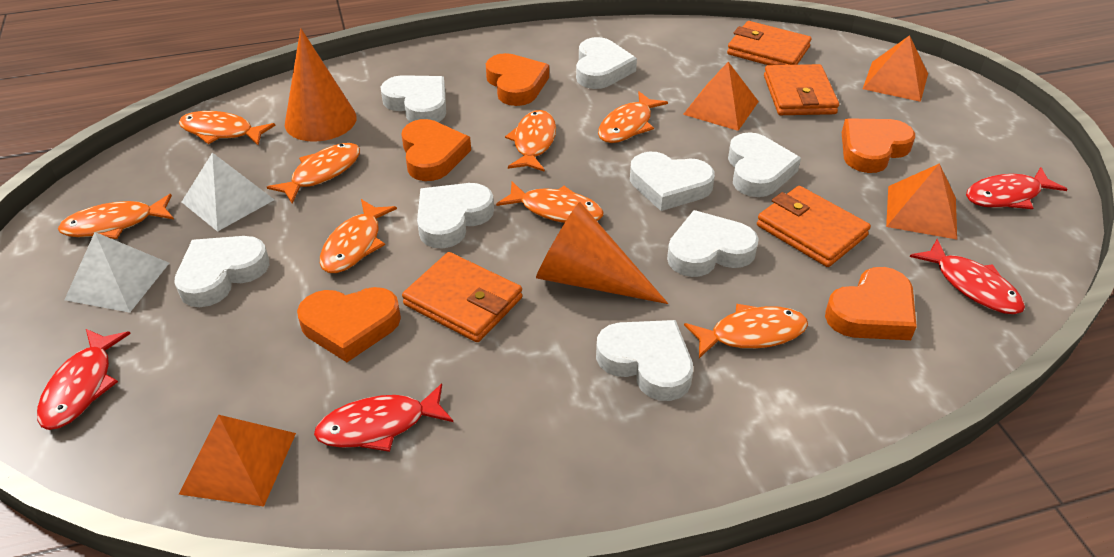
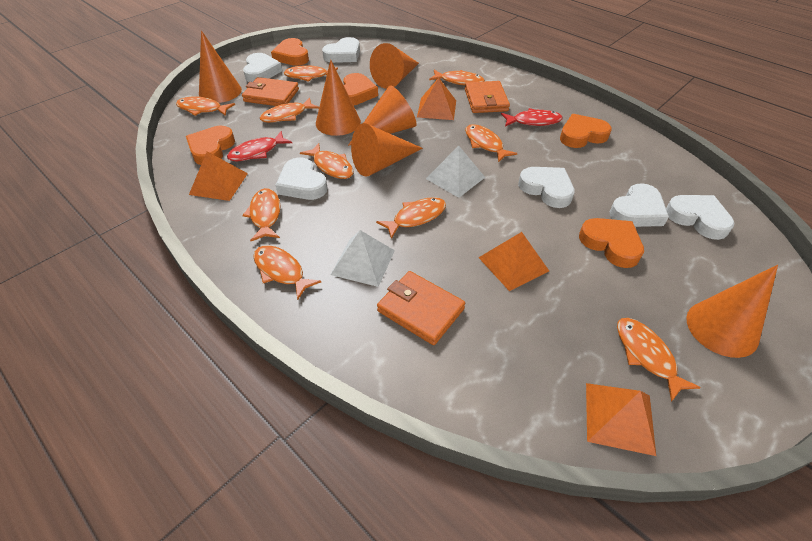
orange cone: 2 -> 6
orange fish: 8 -> 10
orange wallet: 4 -> 3
red fish: 4 -> 2
white heart: 8 -> 6

